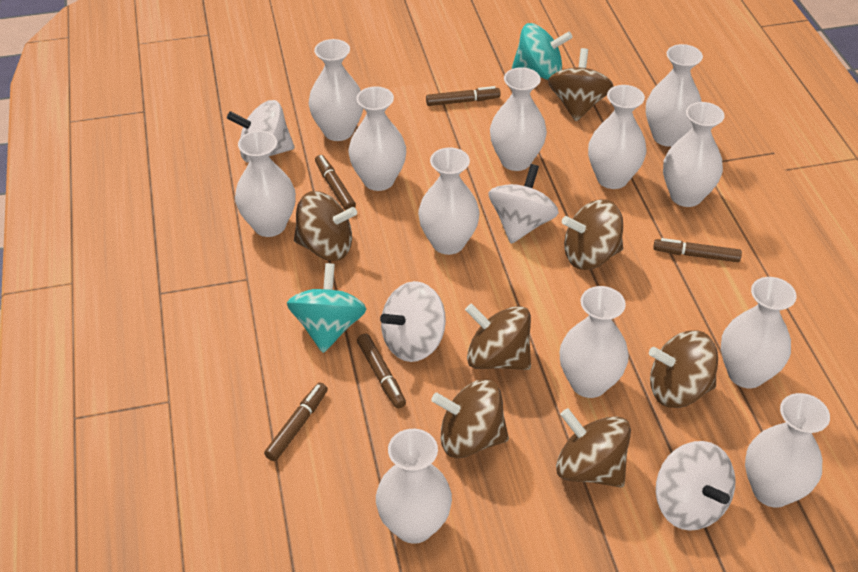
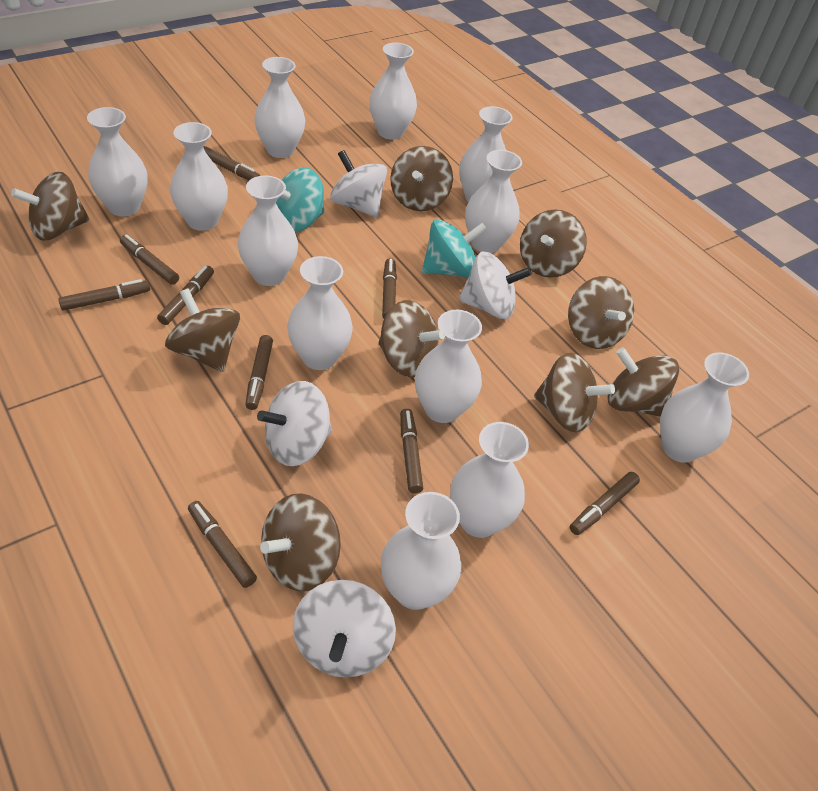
brown marker: 5 -> 9
brown spinning top: 7 -> 9

